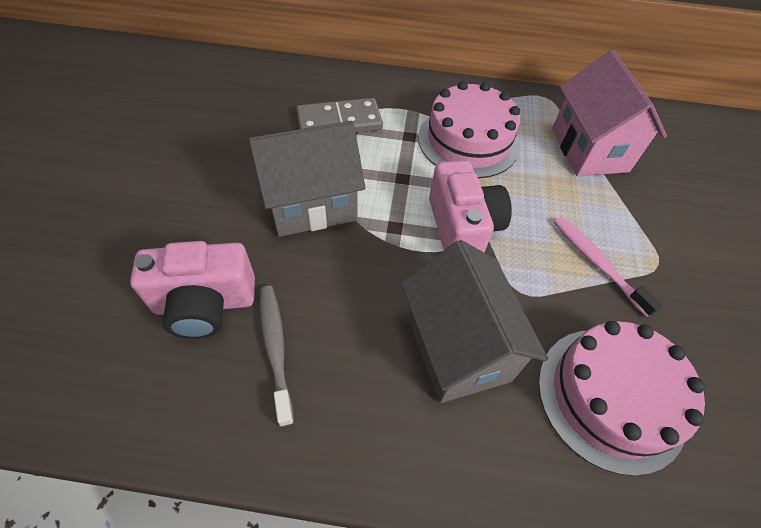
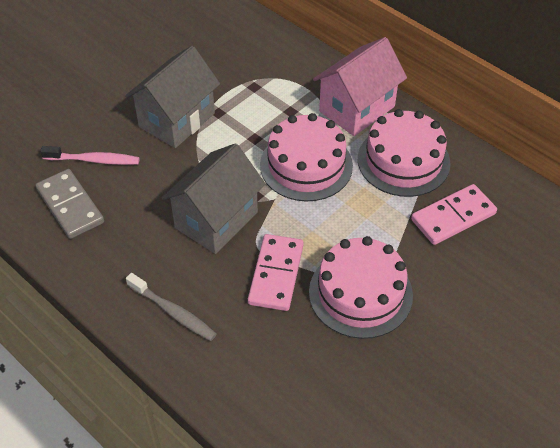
pink cake: 2 -> 3
pink camera: 2 -> 0
pink domino: 0 -> 2

